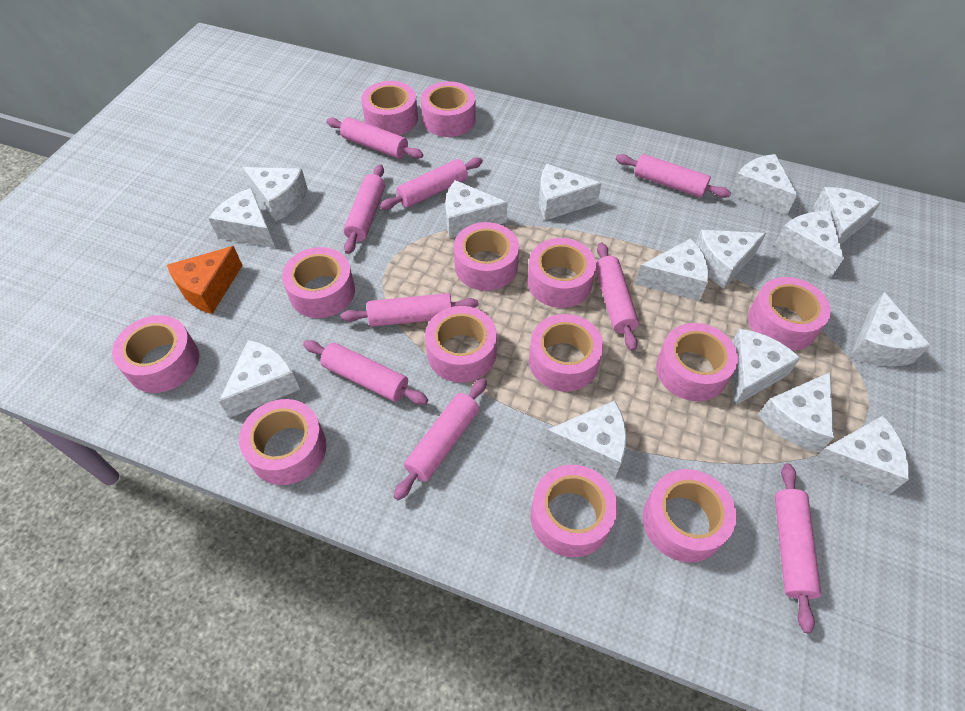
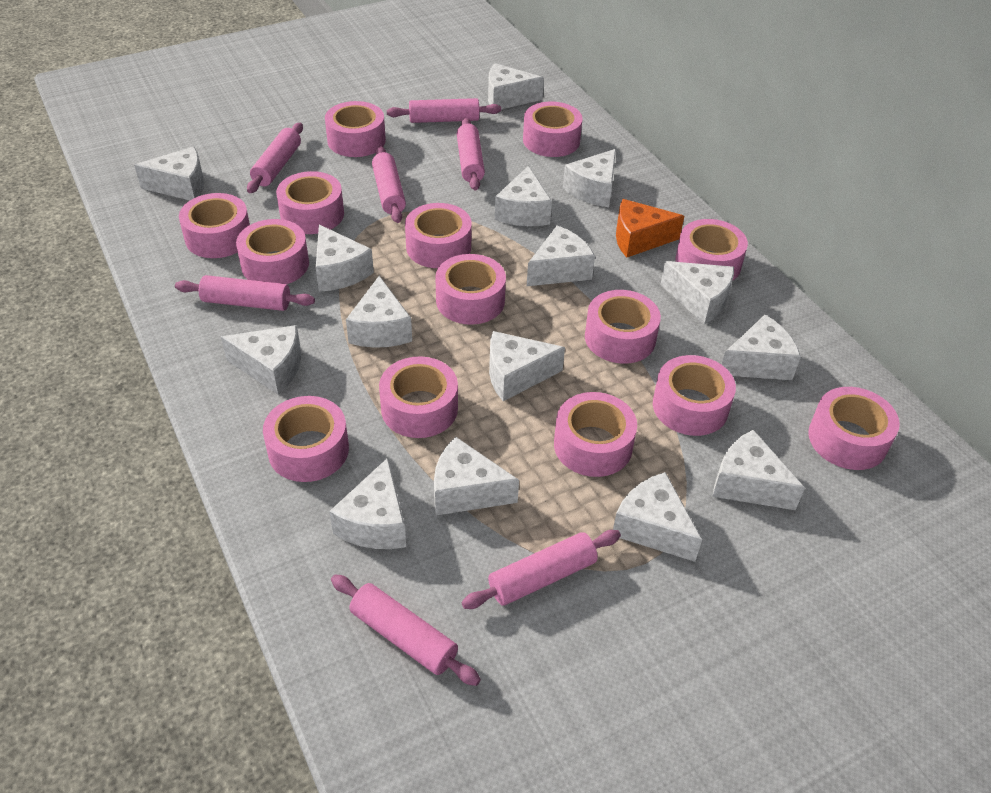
pink rolling pin: 9 -> 7
pink tape: 13 -> 14

